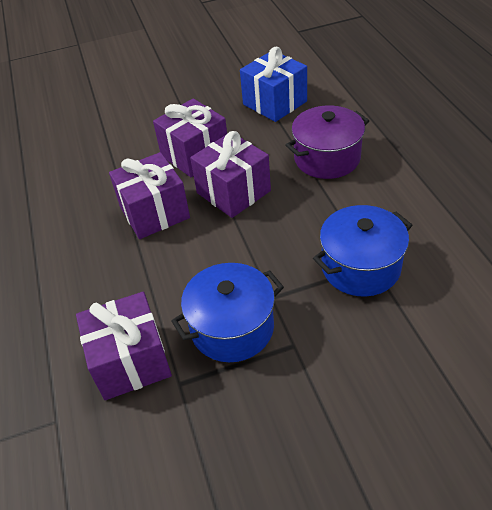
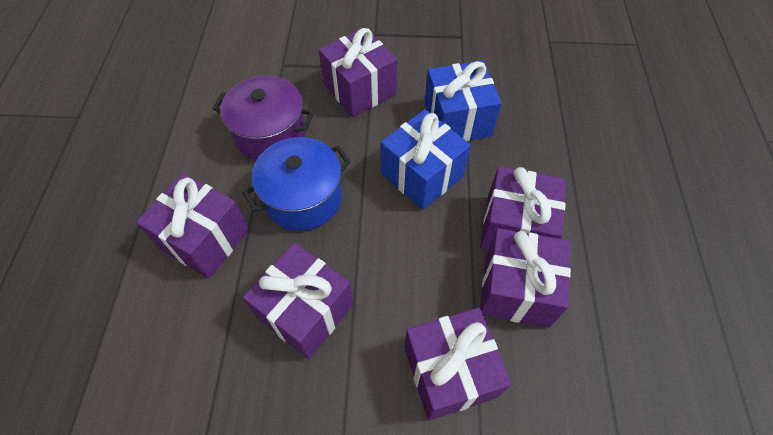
blue gift: 1 -> 2
blue pot: 2 -> 1
purple gift: 4 -> 6

